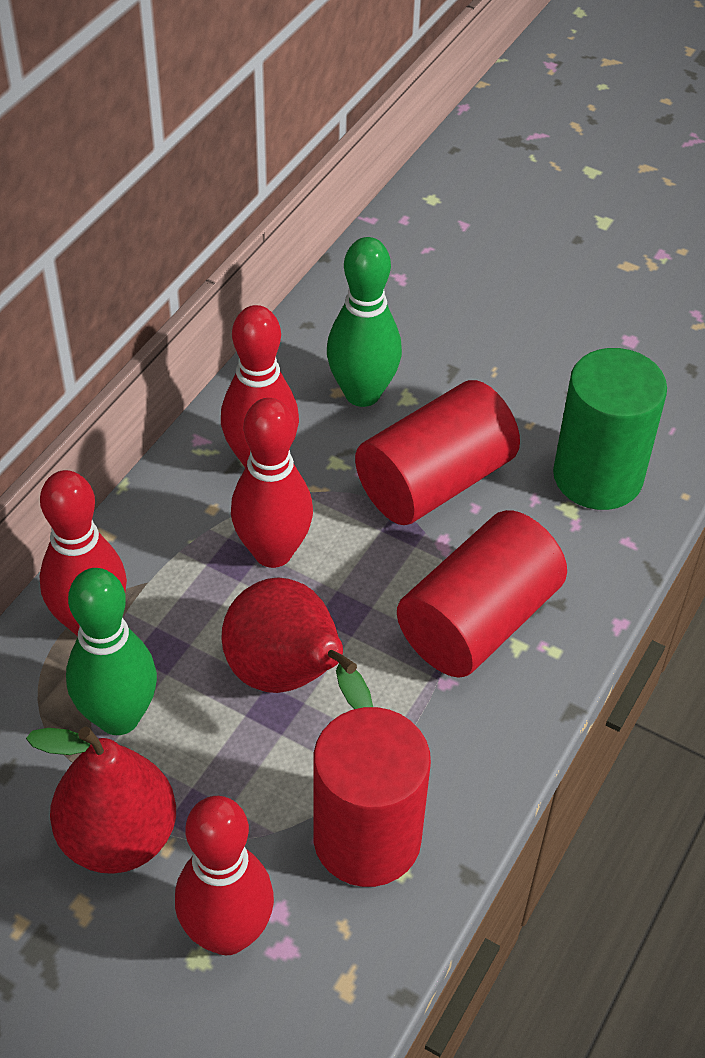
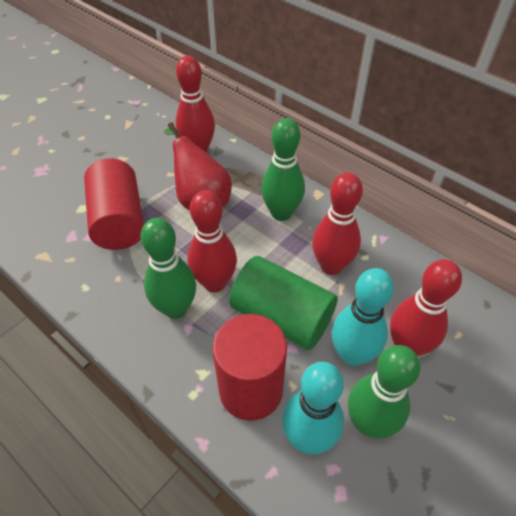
green bowling pin: 2 -> 3
red cylinder: 3 -> 2
red pear: 2 -> 1
turquoise bowling pin: 0 -> 2

